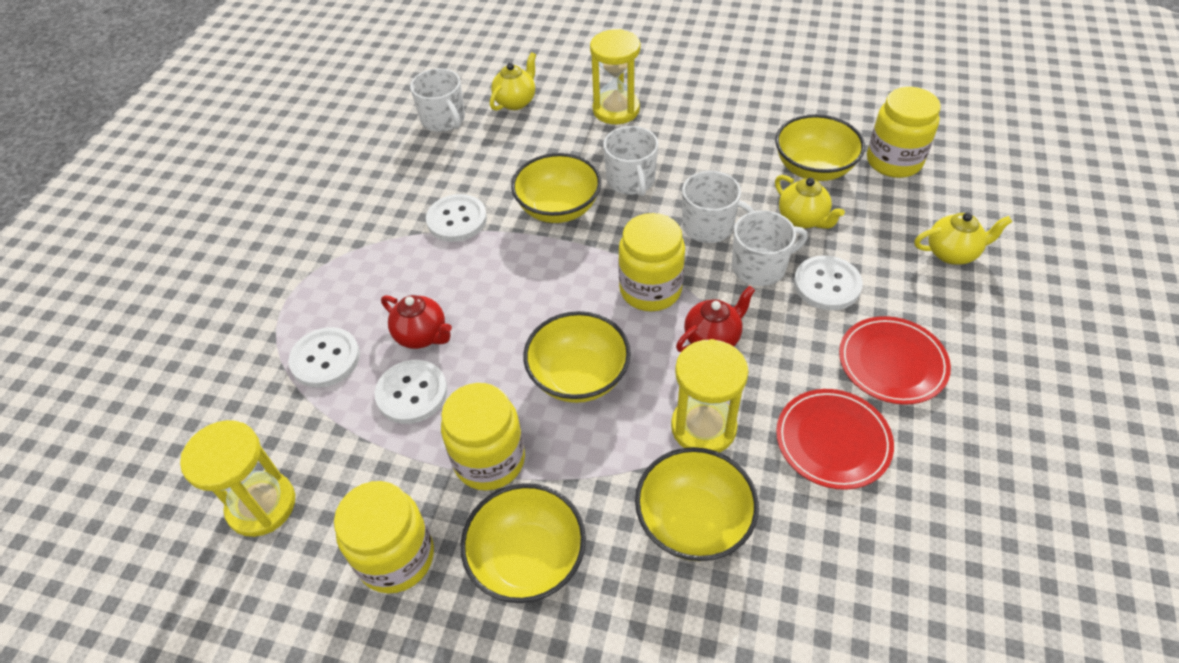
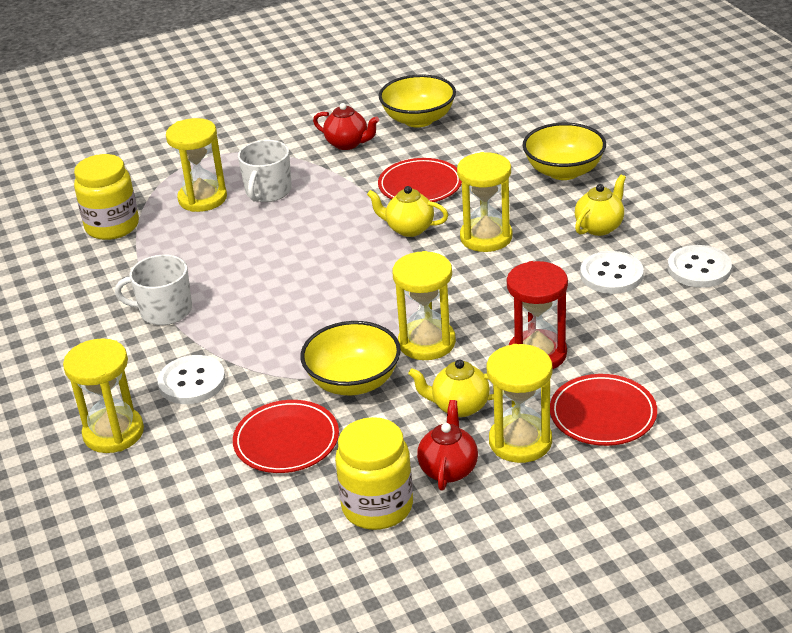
red hourglass: 0 -> 1
red plate: 2 -> 3
white button: 4 -> 3
white mug: 4 -> 2
yellow bowl: 5 -> 3
yellow hourglass: 3 -> 5
yellow jar: 4 -> 2

